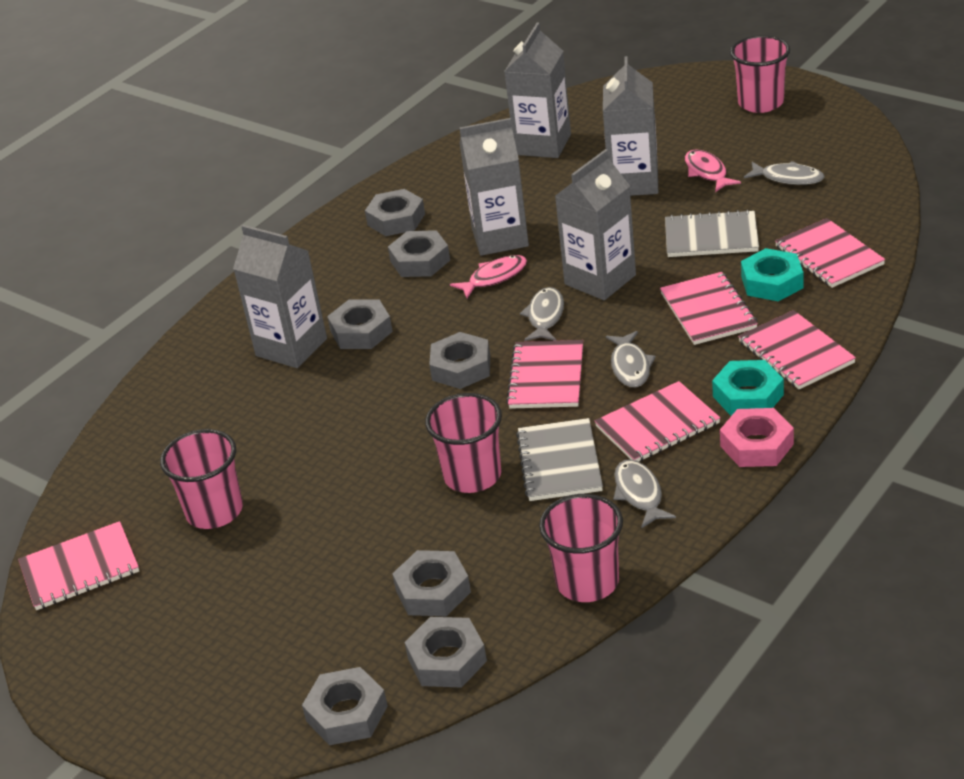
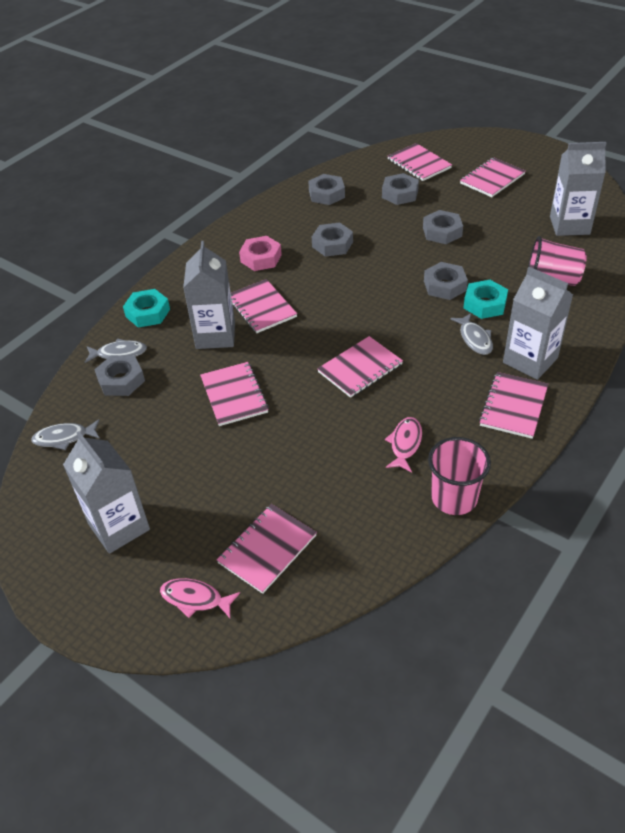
grey carton: 5 -> 4
grey fish: 4 -> 3
grey notebook: 2 -> 0
grey nut: 7 -> 6
pink cup: 4 -> 2
pink notebook: 6 -> 7

